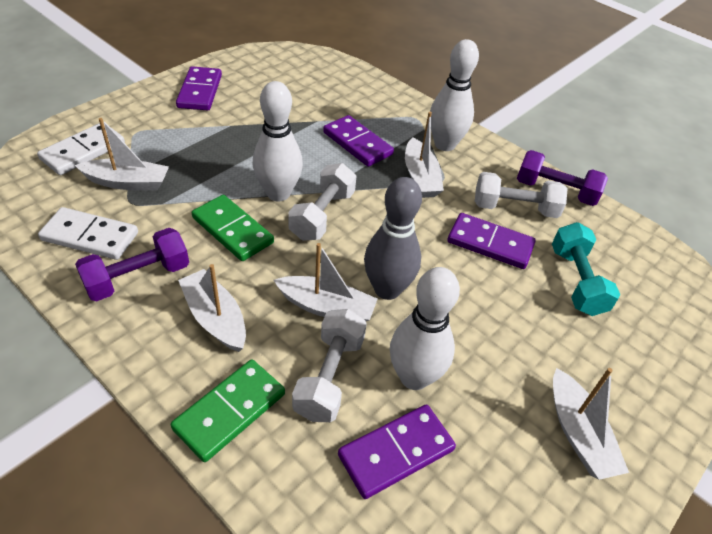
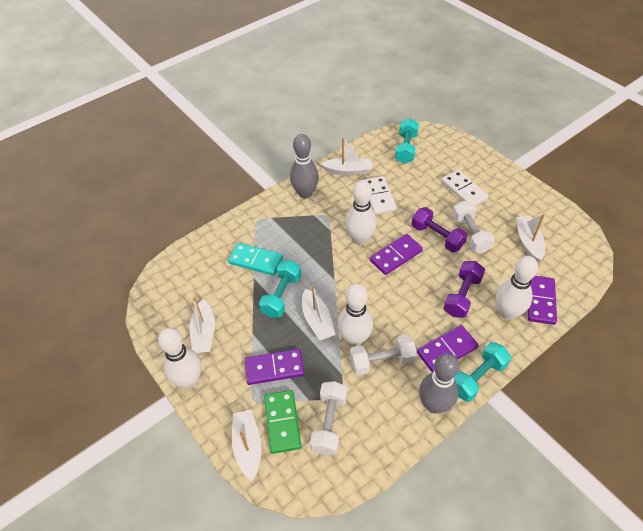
green domino: 2 -> 1
grey bowling pin: 1 -> 2
turquoise domino: 0 -> 1
turquoise dumbbell: 1 -> 3
white bowling pin: 3 -> 4

